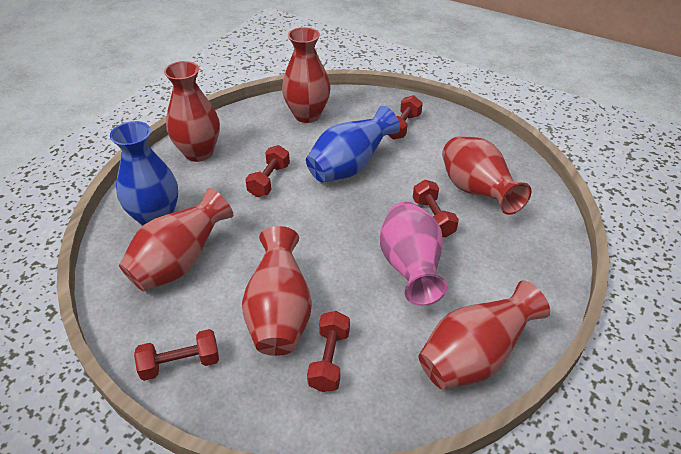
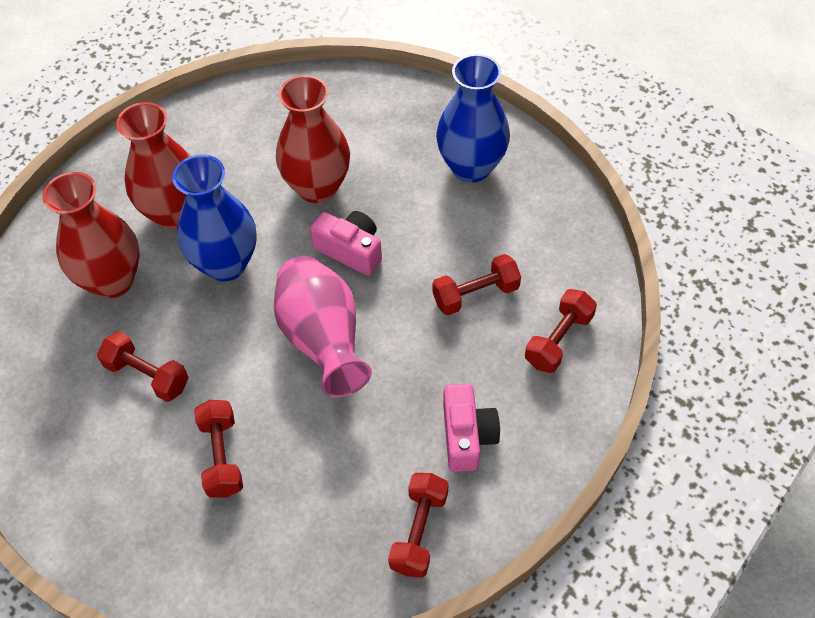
pink camera: 0 -> 2
red vase: 6 -> 3

